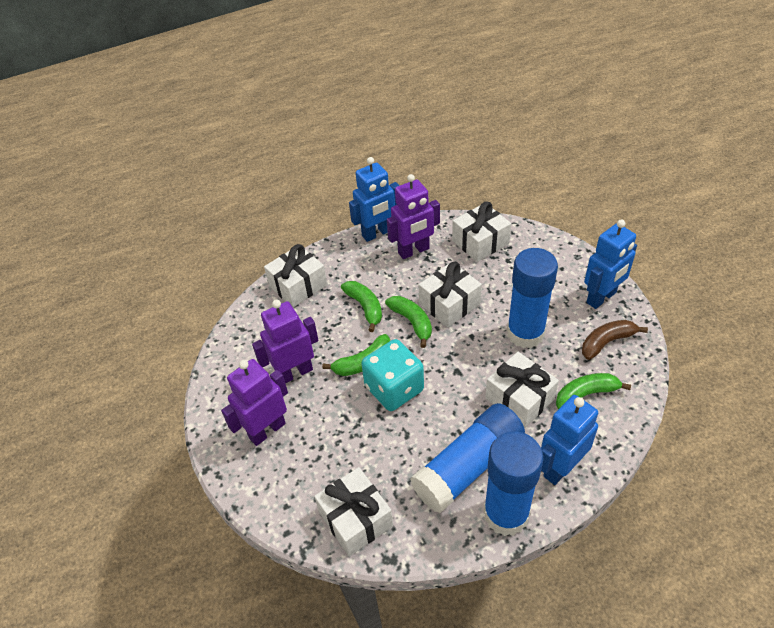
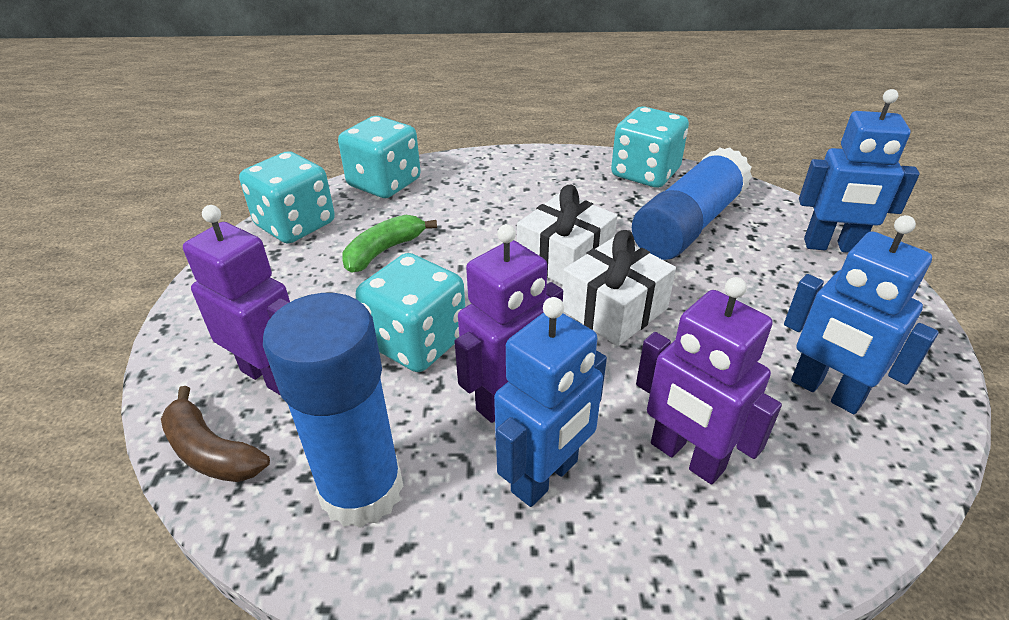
blue glue stick: 3 -> 2
green banana: 4 -> 1
turquoise dice: 1 -> 4
white gift: 5 -> 2

